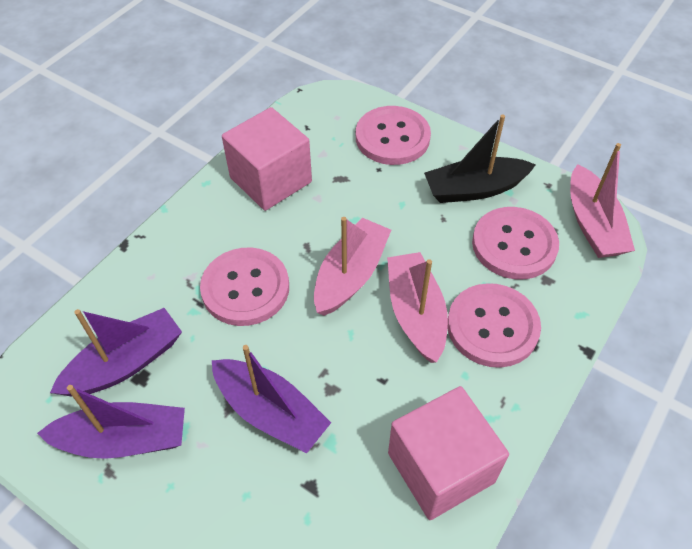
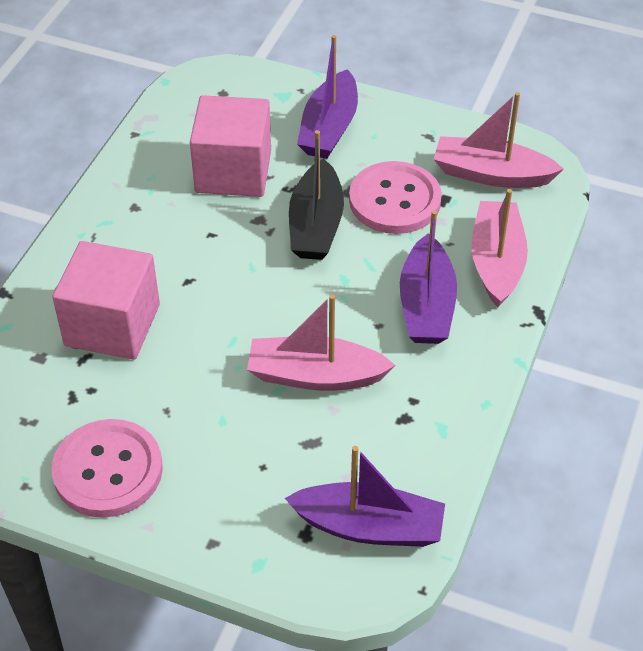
pink button: 4 -> 2

